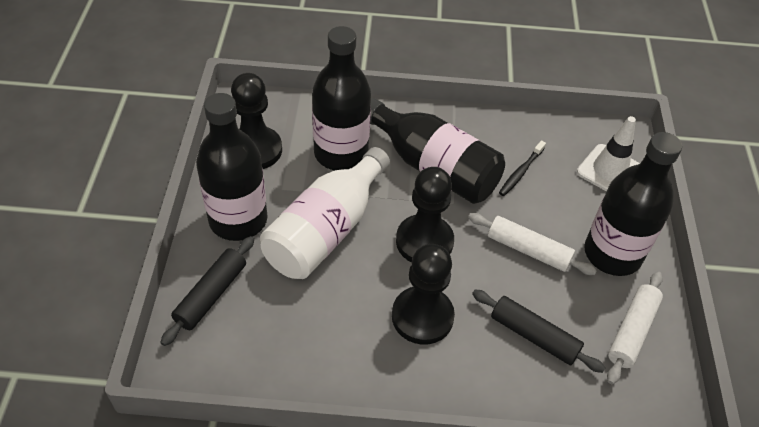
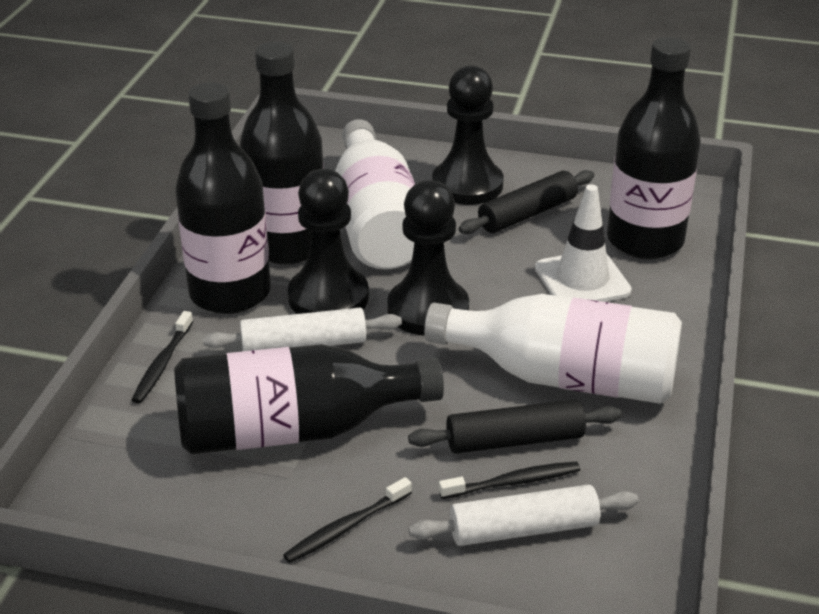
black toothbrush: 1 -> 3
white bottle: 1 -> 2

